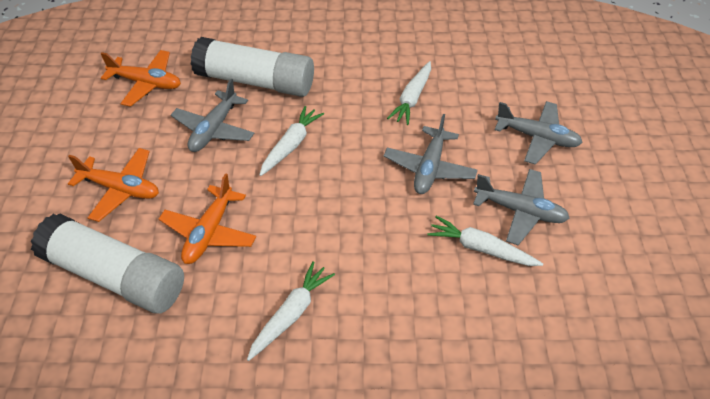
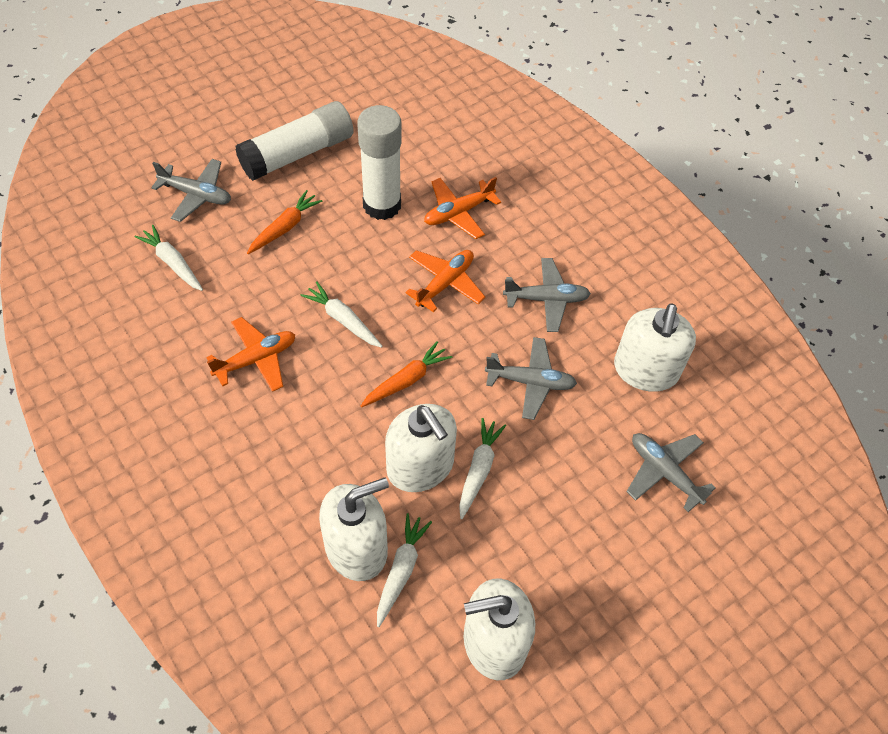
orange carrot: 0 -> 2
white soap dispenser: 0 -> 4

